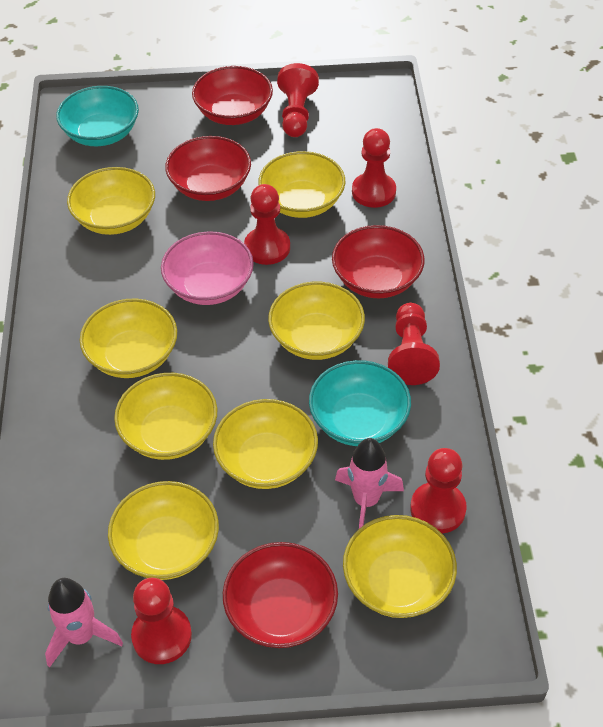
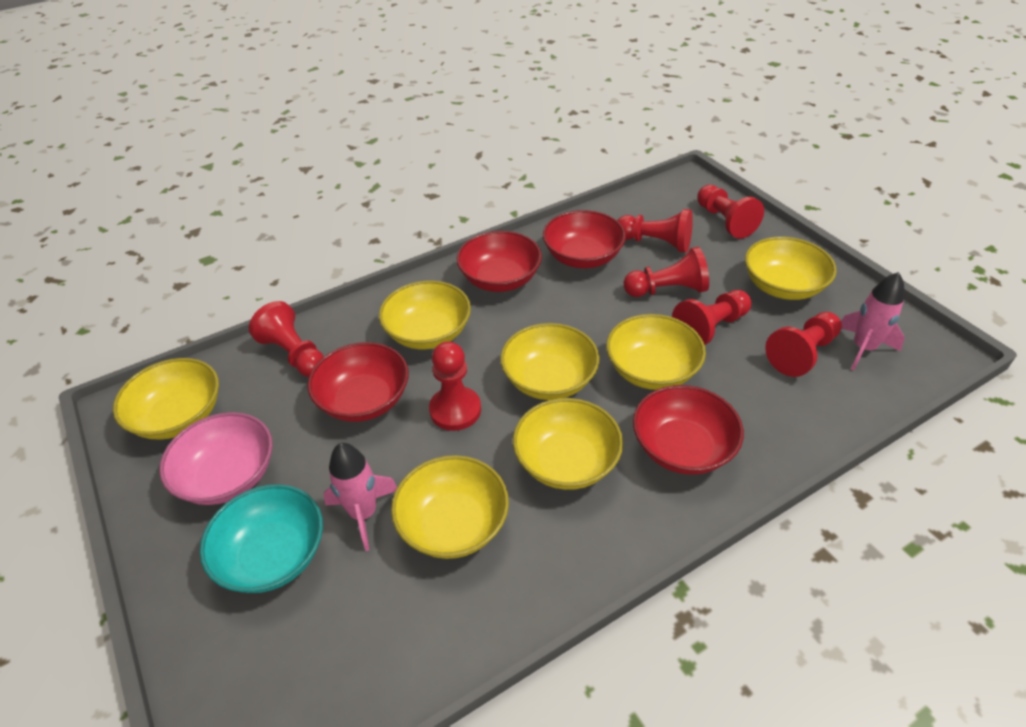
red pawn: 6 -> 7
turquoise bowl: 2 -> 1
yellow bowl: 8 -> 7

